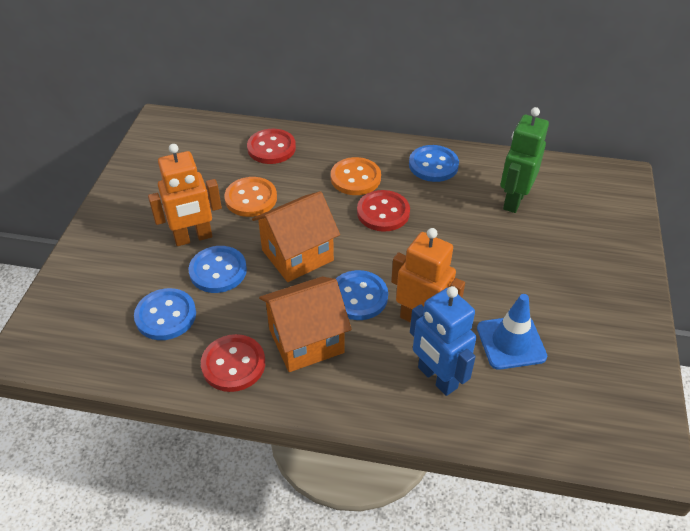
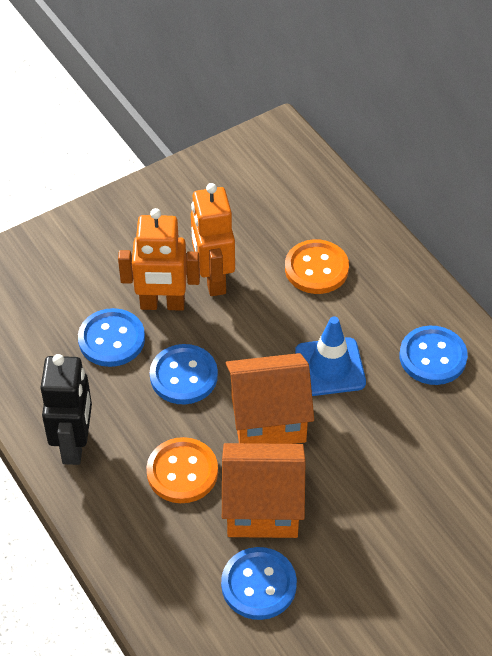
black robot: 0 -> 1
blue robot: 1 -> 0
green robot: 1 -> 0
red button: 3 -> 0

